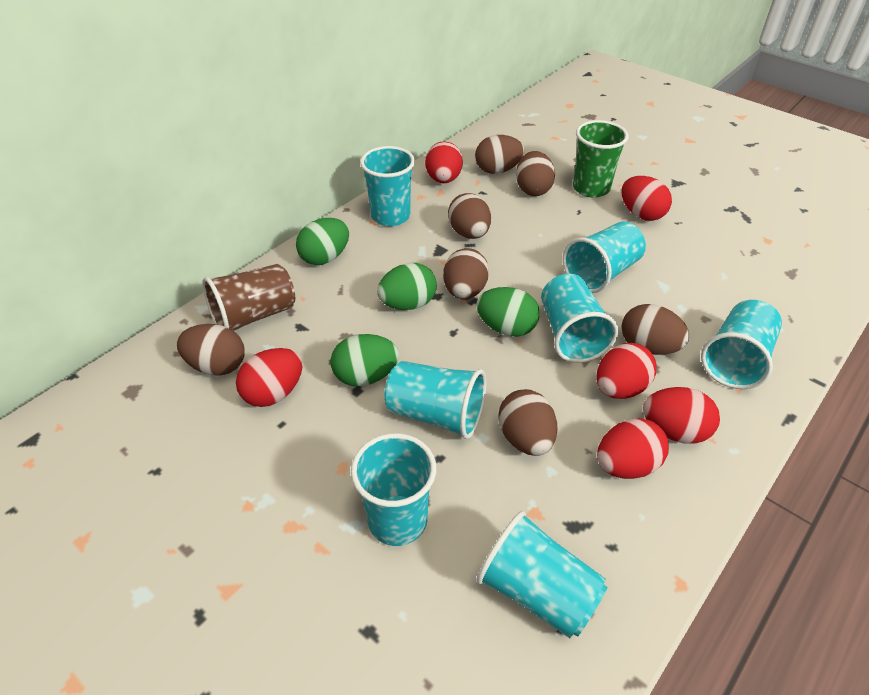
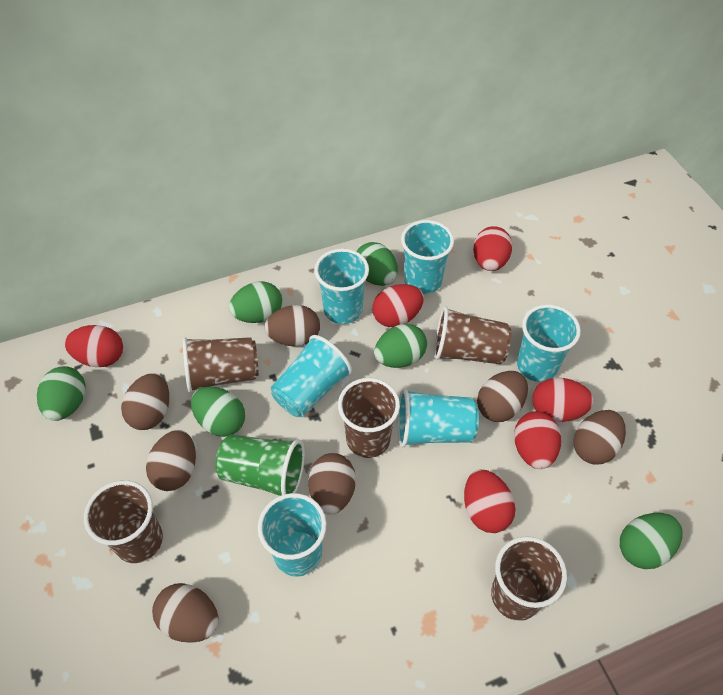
brown cup: 1 -> 5
green egg: 4 -> 6
turquoise cup: 7 -> 6

